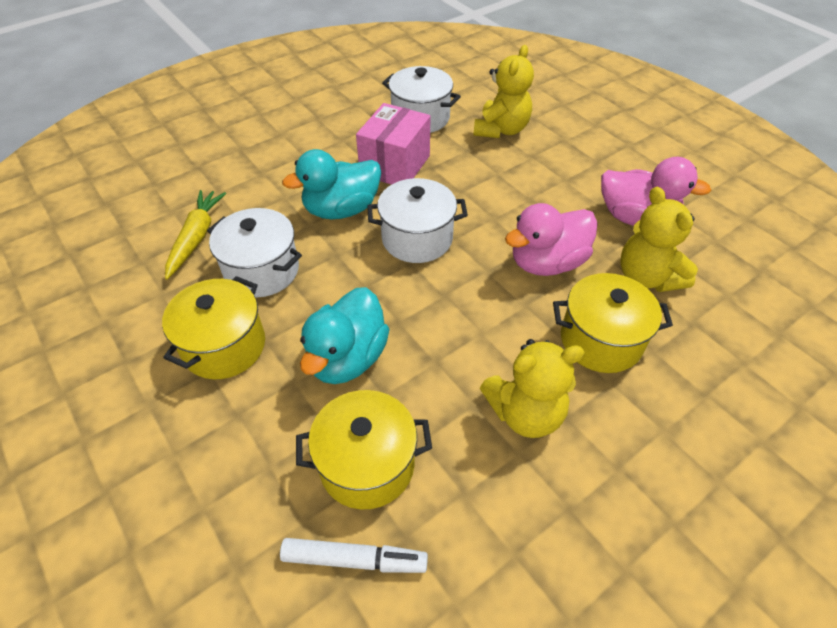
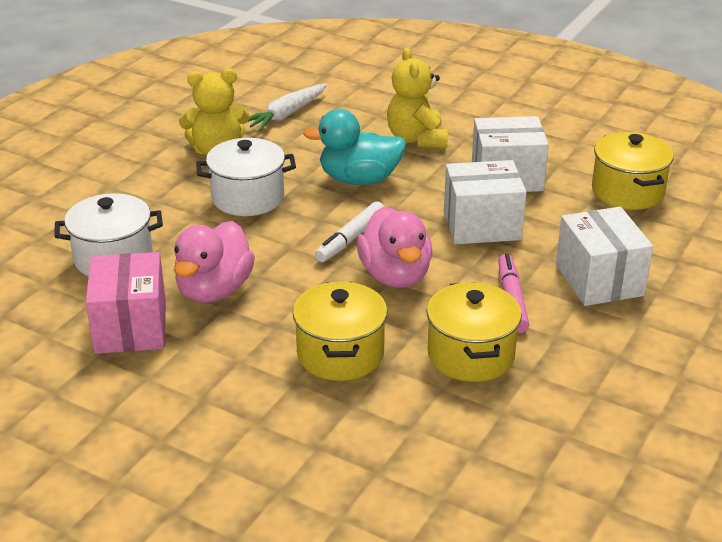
pink marker: 0 -> 1
turquoise duck: 2 -> 1
white box: 0 -> 3
white carrot: 0 -> 1
white pot: 3 -> 2
yellow carrot: 1 -> 0
yellow teddy bear: 3 -> 2

